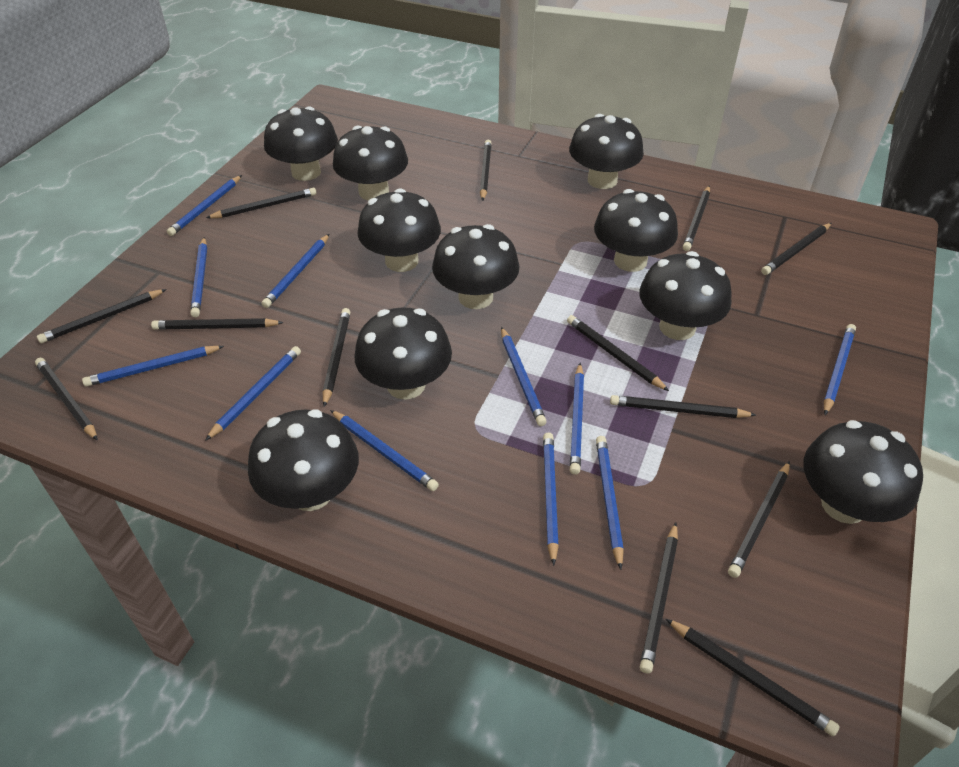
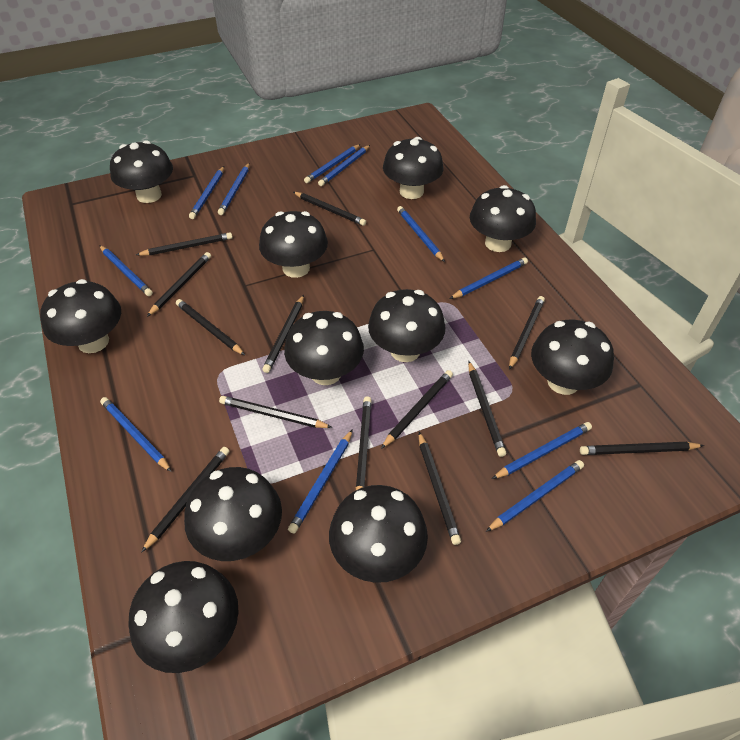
black mushroom: 10 -> 11

